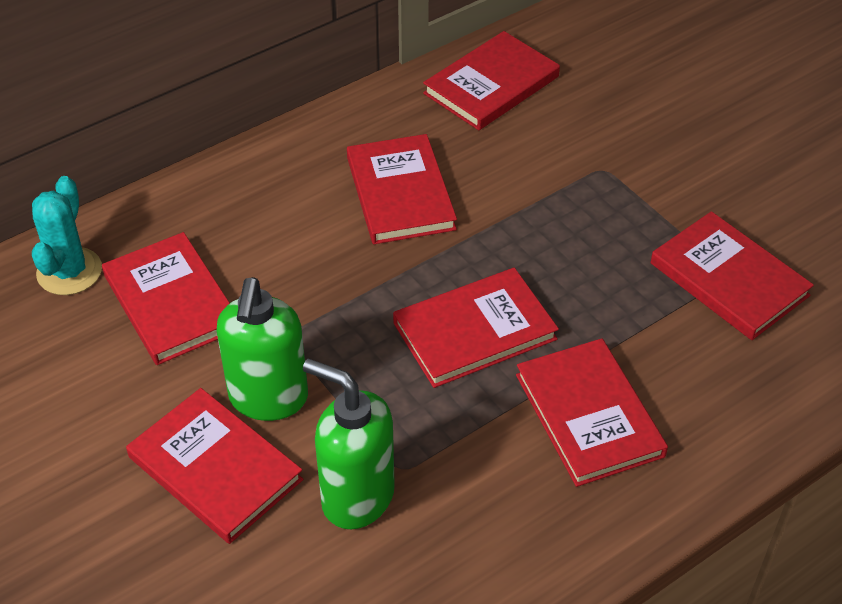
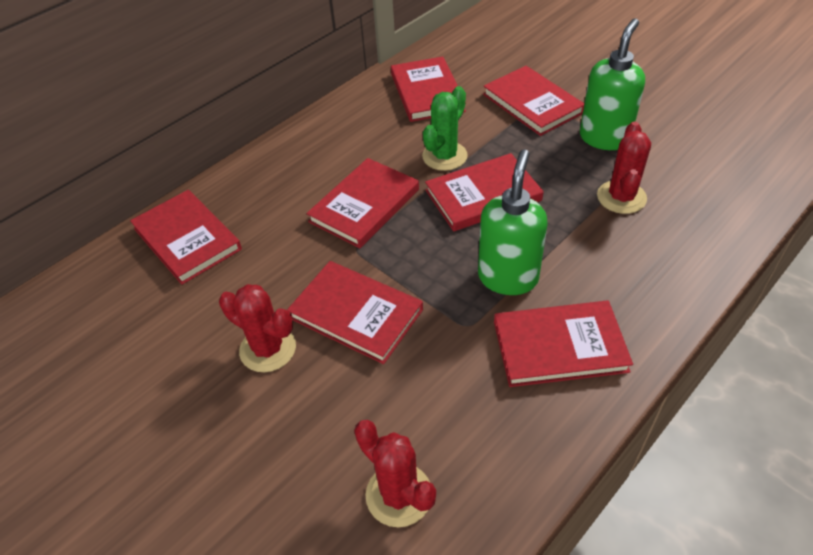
green cactus: 0 -> 1
red cactus: 0 -> 3
turquoise cactus: 1 -> 0

